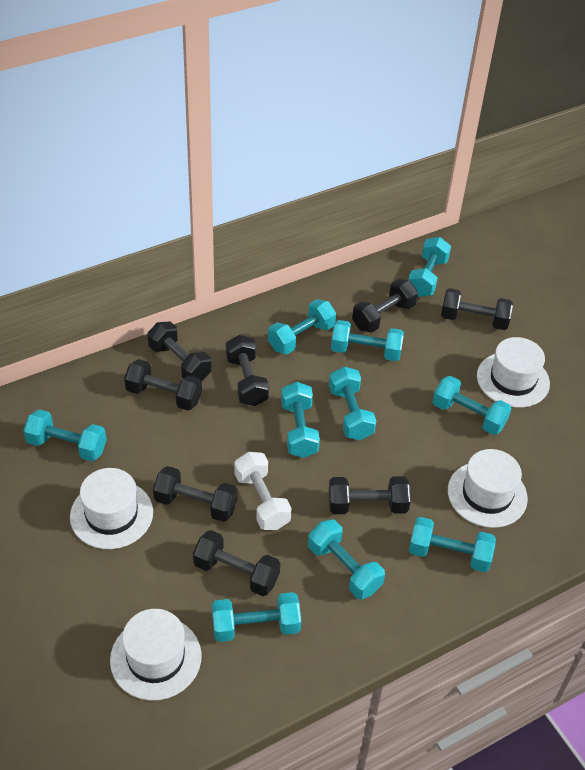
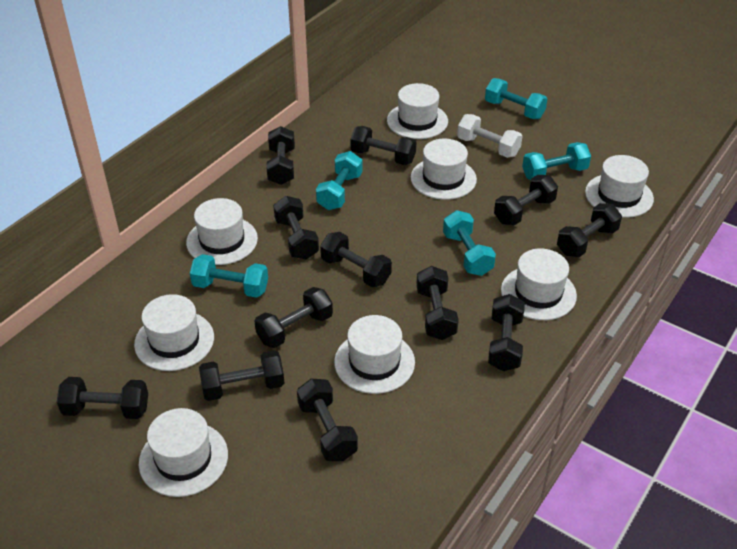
black dumbbell: 8 -> 12
turquoise dumbbell: 10 -> 5
white hat: 4 -> 8

